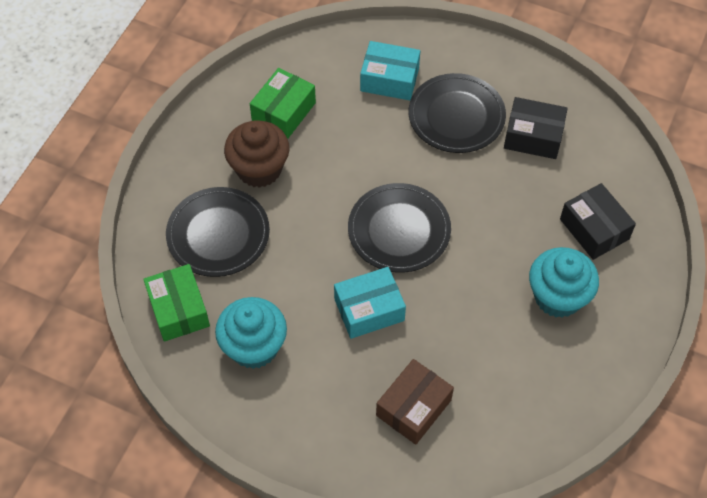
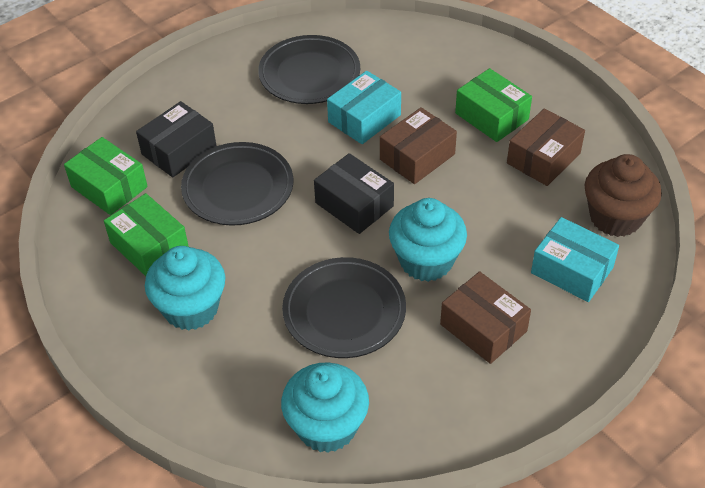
brown box: 1 -> 3
green box: 2 -> 3
turquoise cupcake: 2 -> 3

